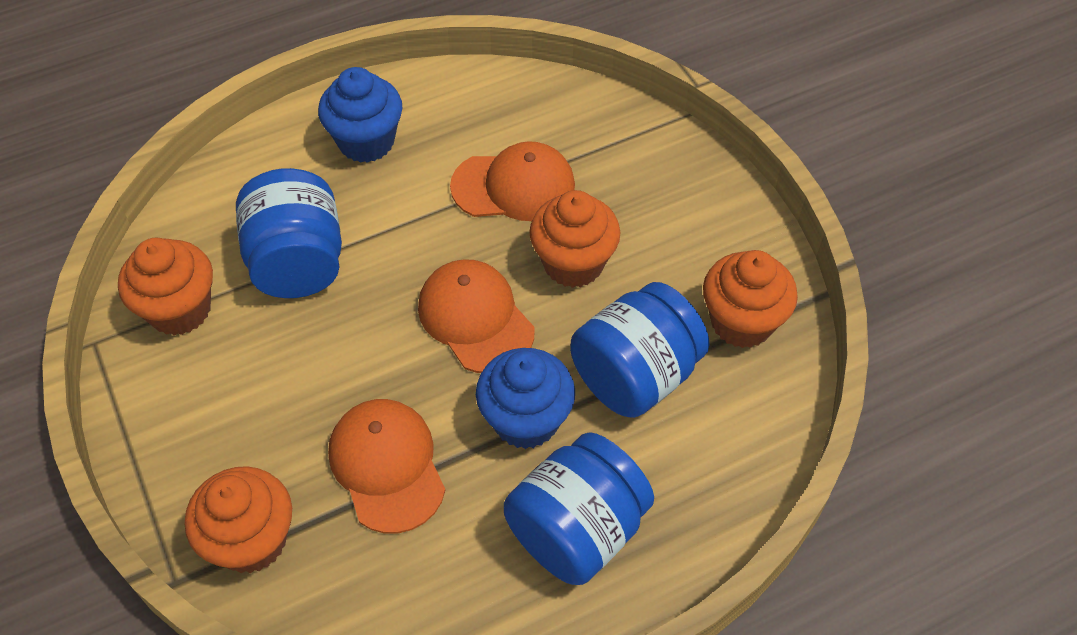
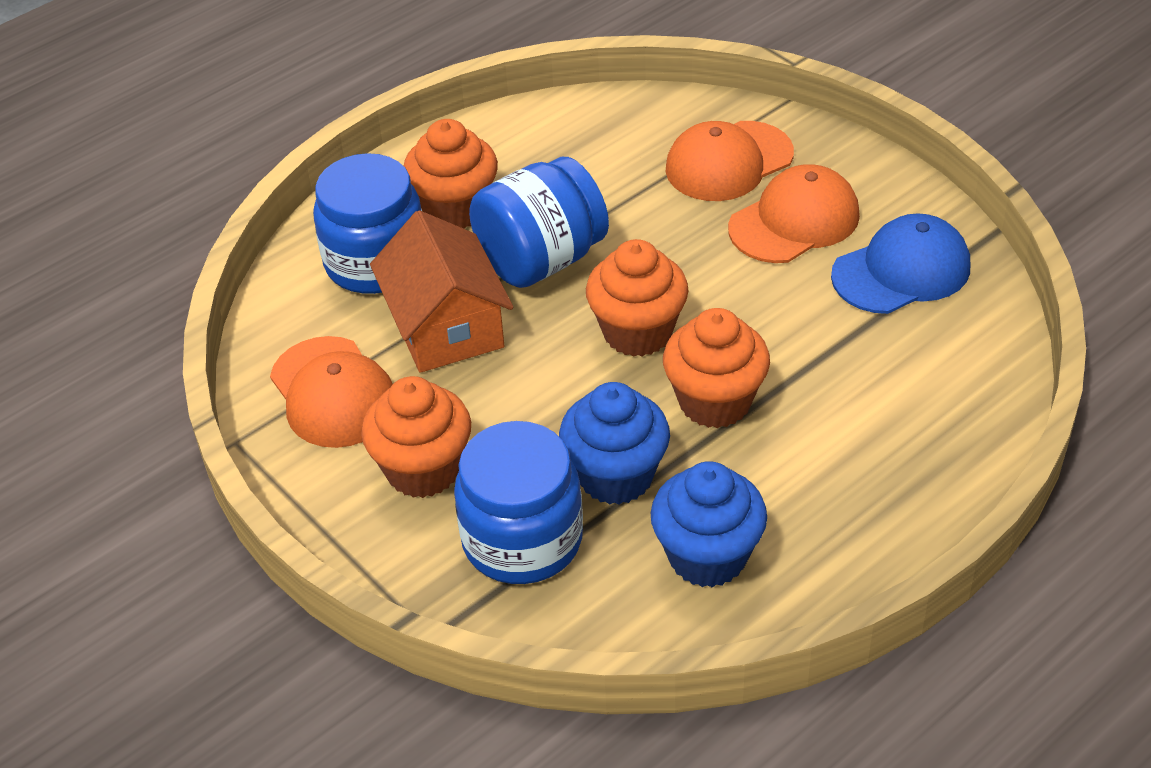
blue cap: 0 -> 1
orange house: 0 -> 1

